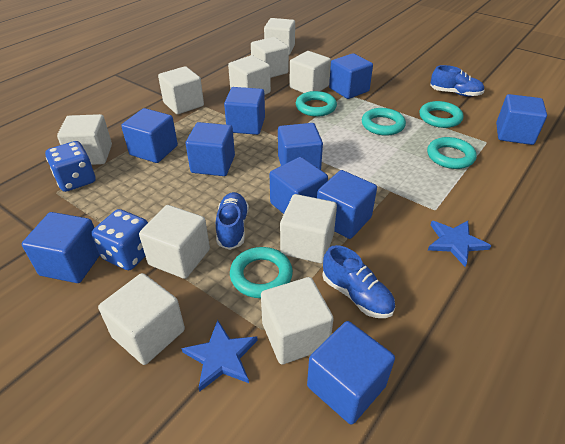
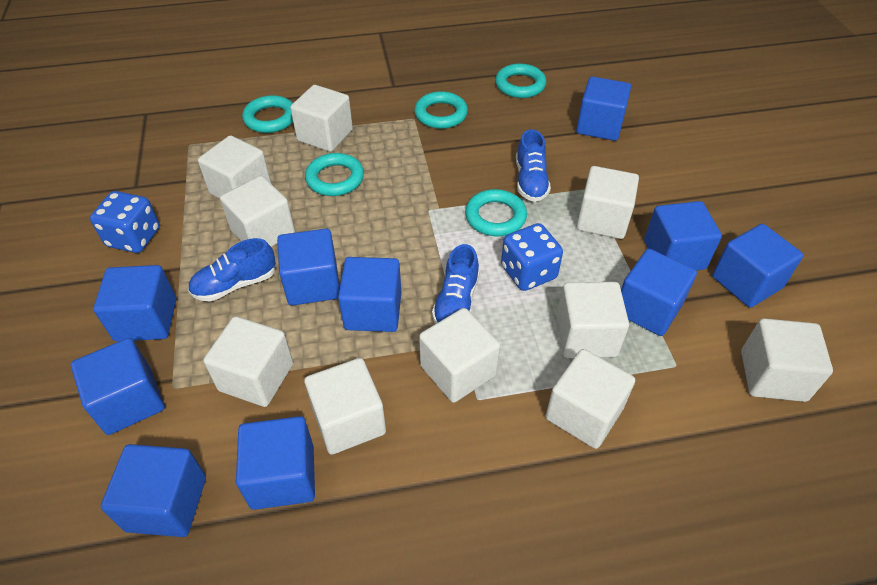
blue star: 2 -> 0

